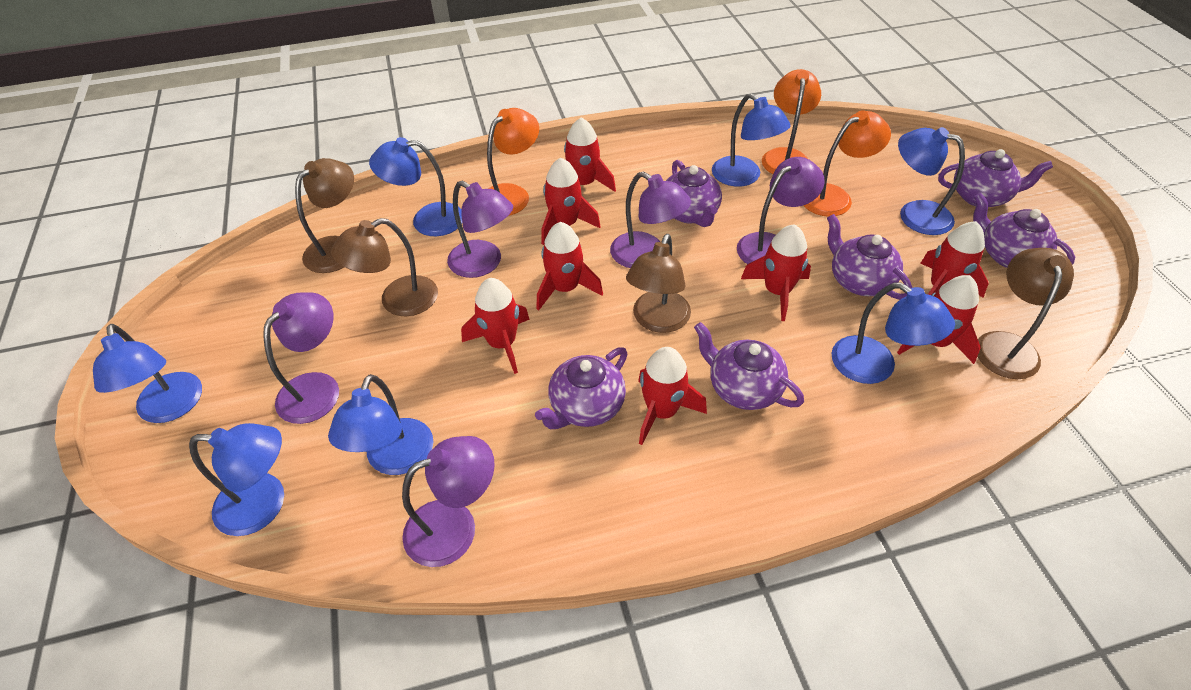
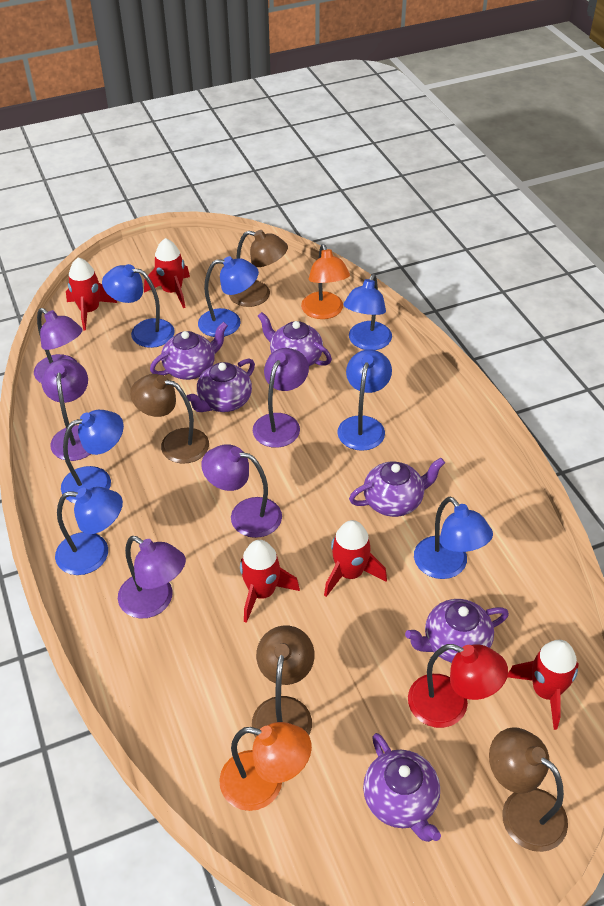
orange lamp: 3 -> 2
red lamp: 0 -> 1
red rocket: 8 -> 5

